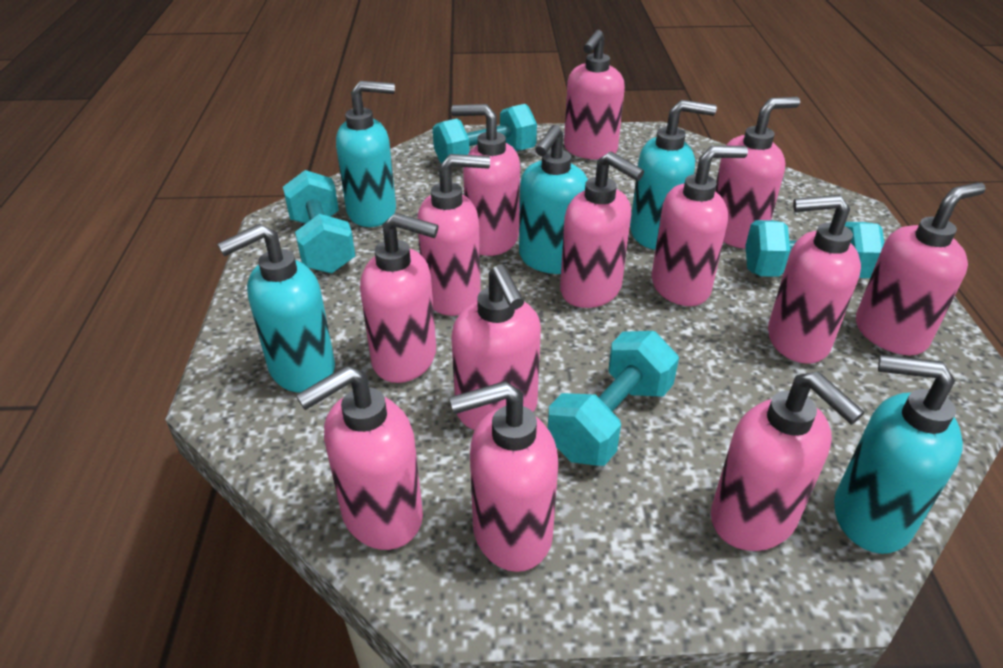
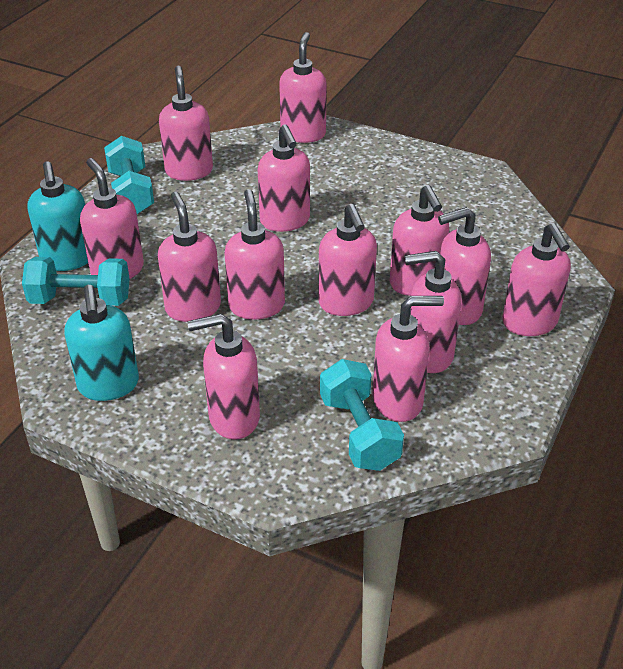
turquoise dumbbell: 4 -> 3
turquoise soap dispenser: 5 -> 2

